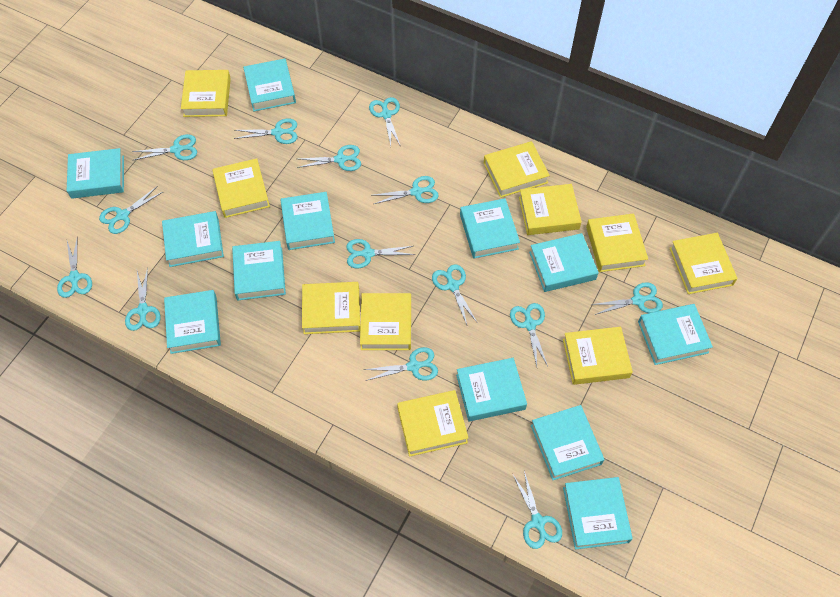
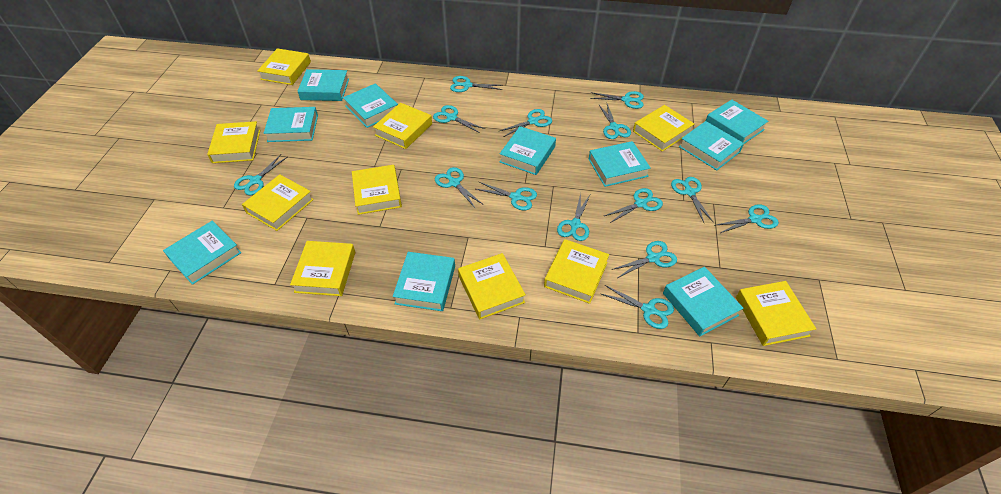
turquoise book: 12 -> 10

